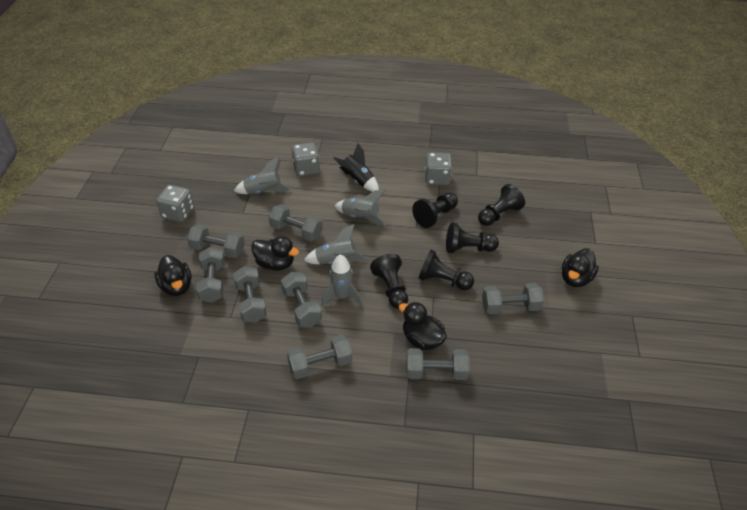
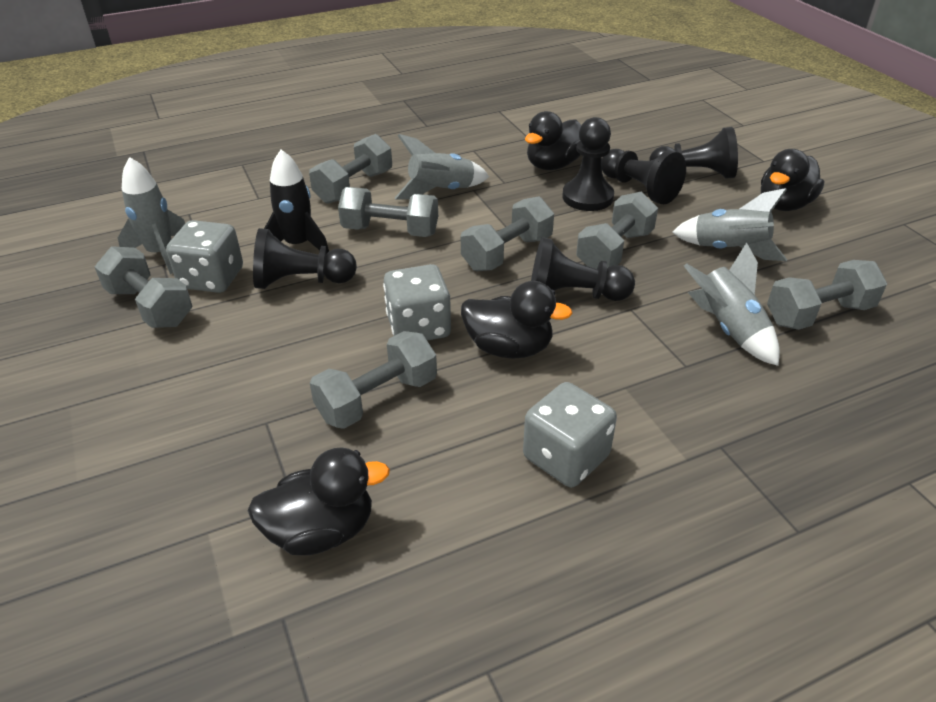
grey dumbbell: 8 -> 7

